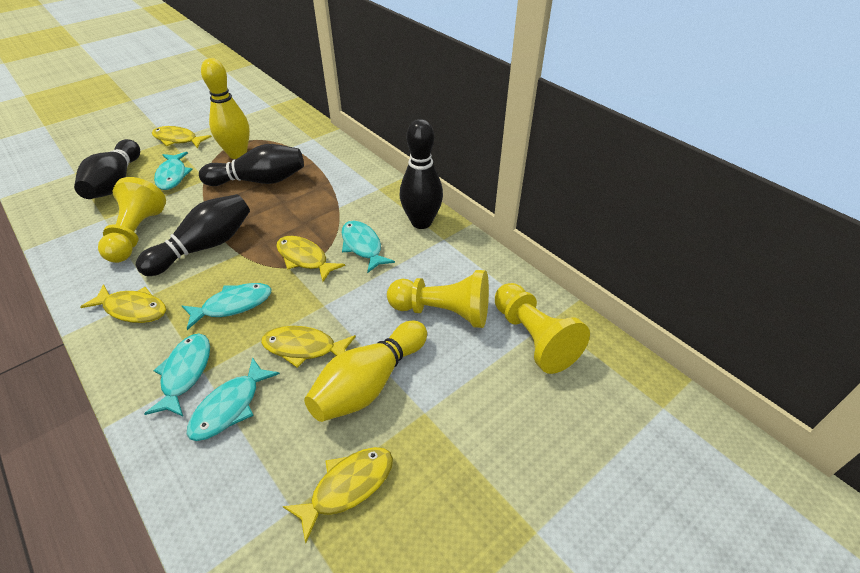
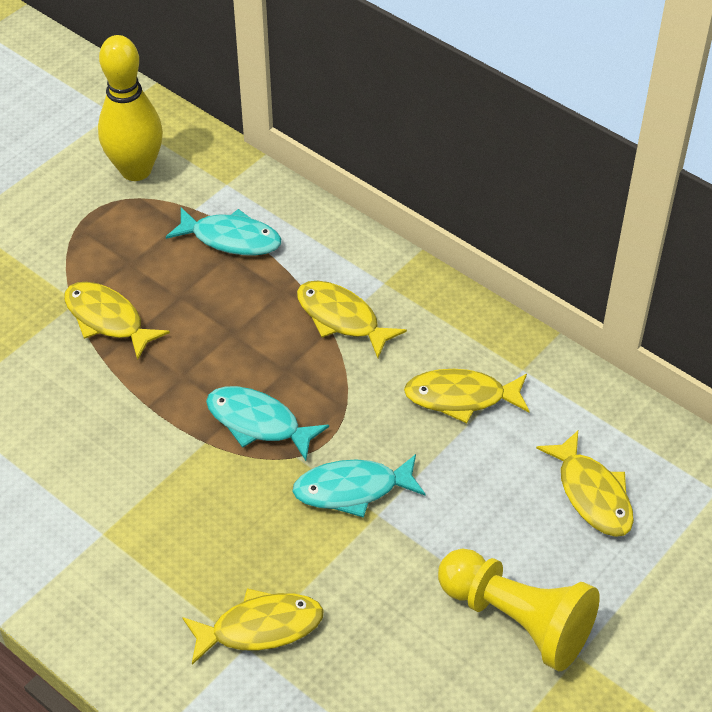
black bowling pin: 4 -> 0
turquoise fish: 5 -> 3
yellow bowling pin: 2 -> 1
yellow pawn: 3 -> 1

